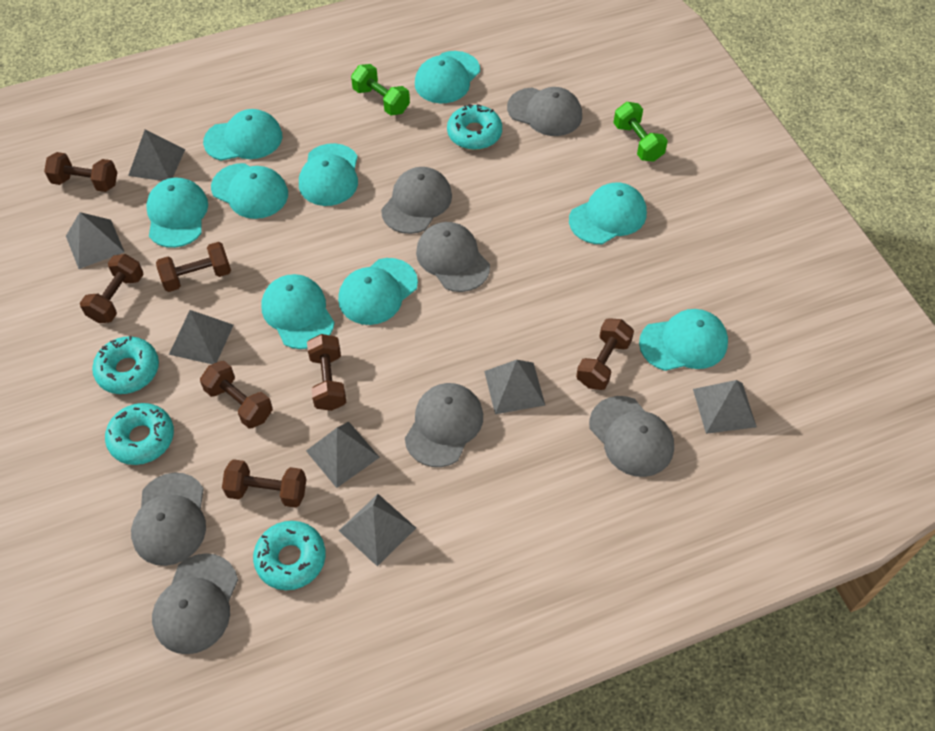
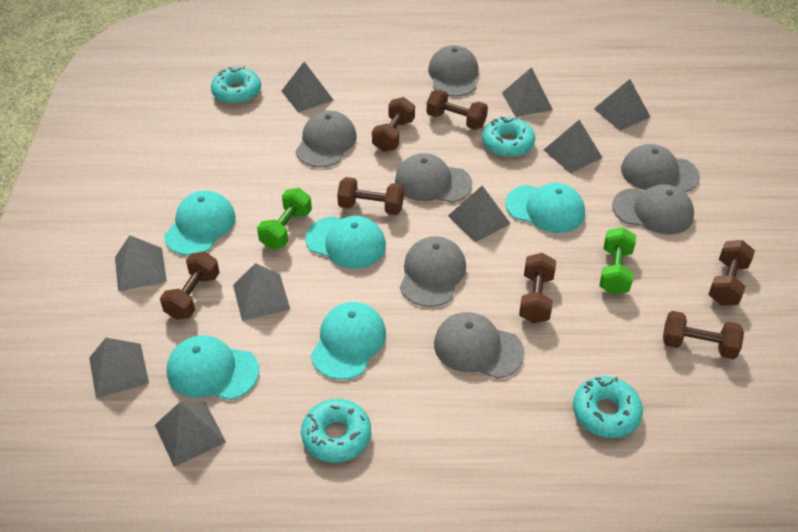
grey pyramid: 7 -> 9
turquoise cap: 9 -> 5

